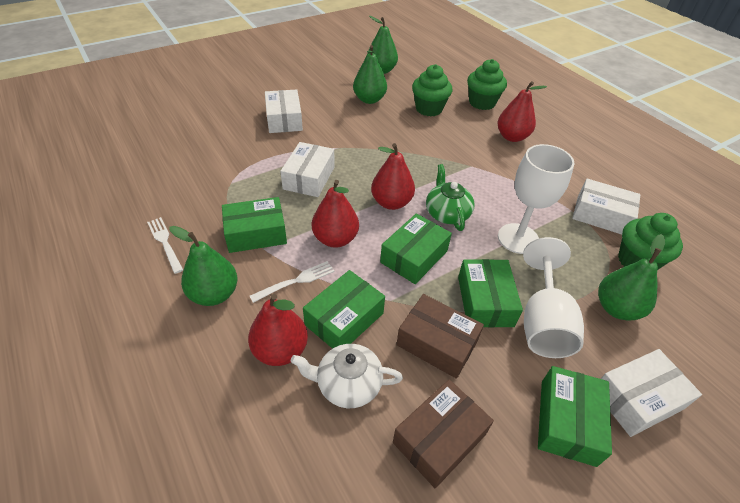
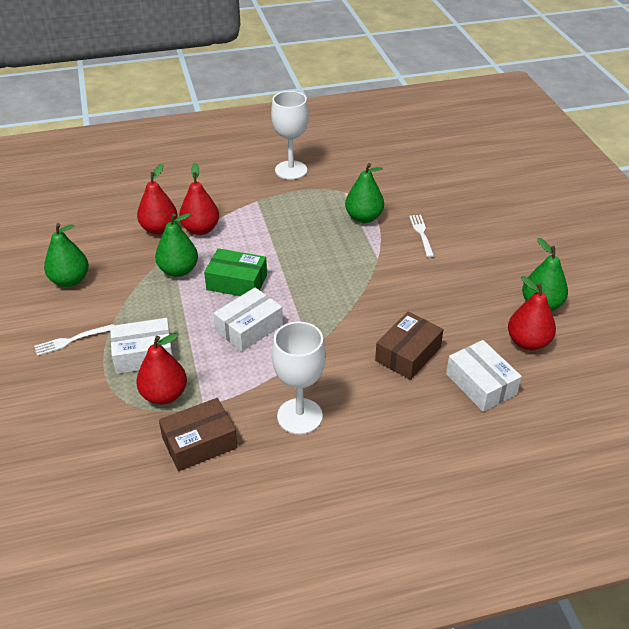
green box: 5 -> 1
green cupcake: 3 -> 0
green teapot: 1 -> 0
white box: 4 -> 3
white teapot: 1 -> 0

